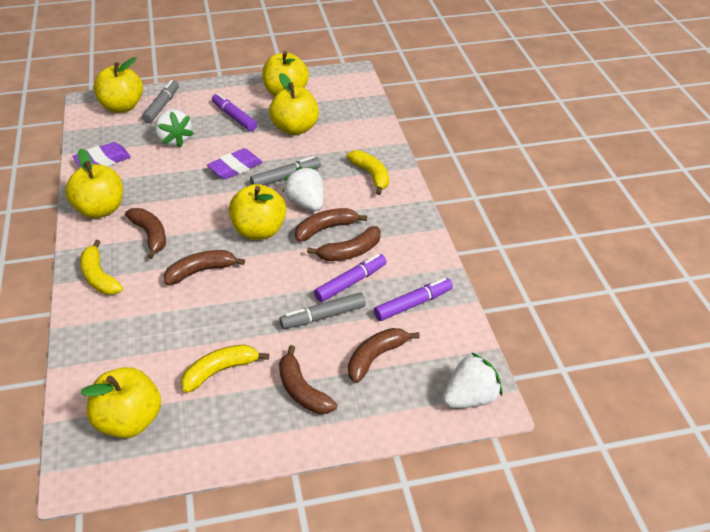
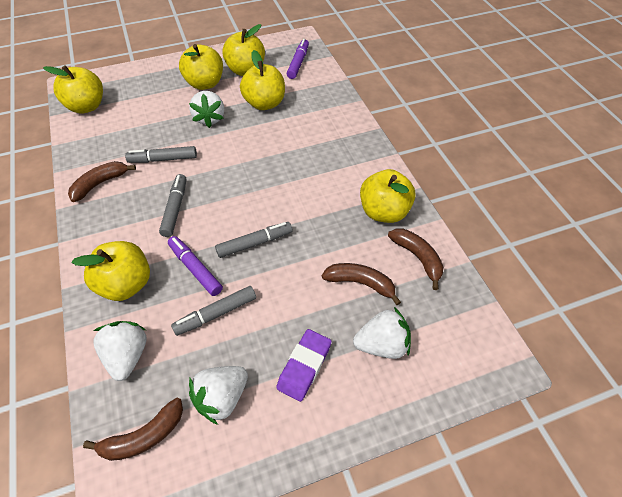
brown banana: 6 -> 4
grey marker: 3 -> 4
purple eraser: 2 -> 1
purple marker: 3 -> 2
white strawberry: 3 -> 4
yellow banana: 3 -> 0

